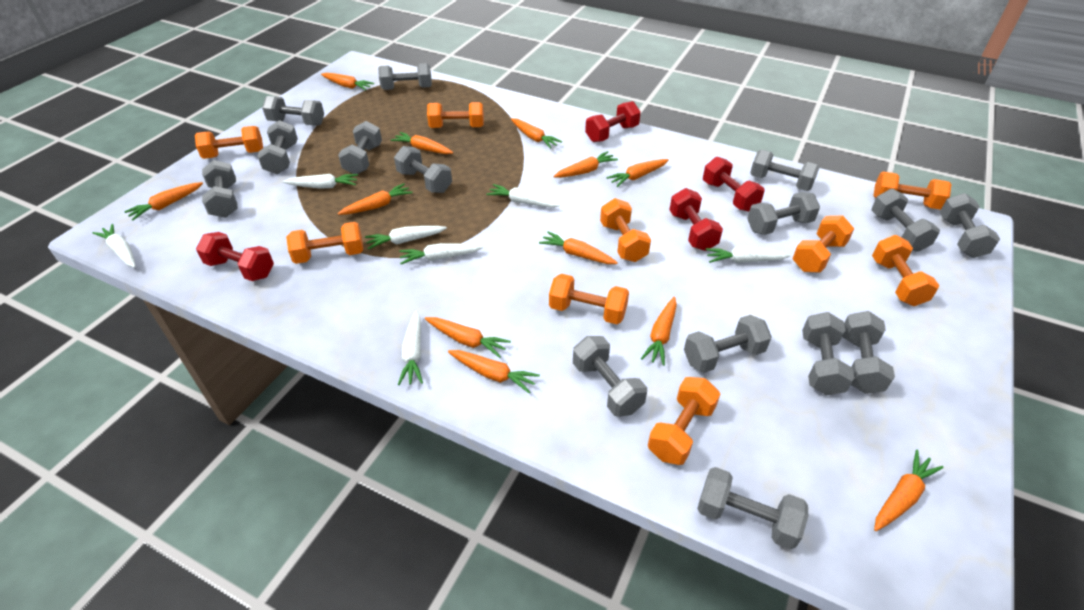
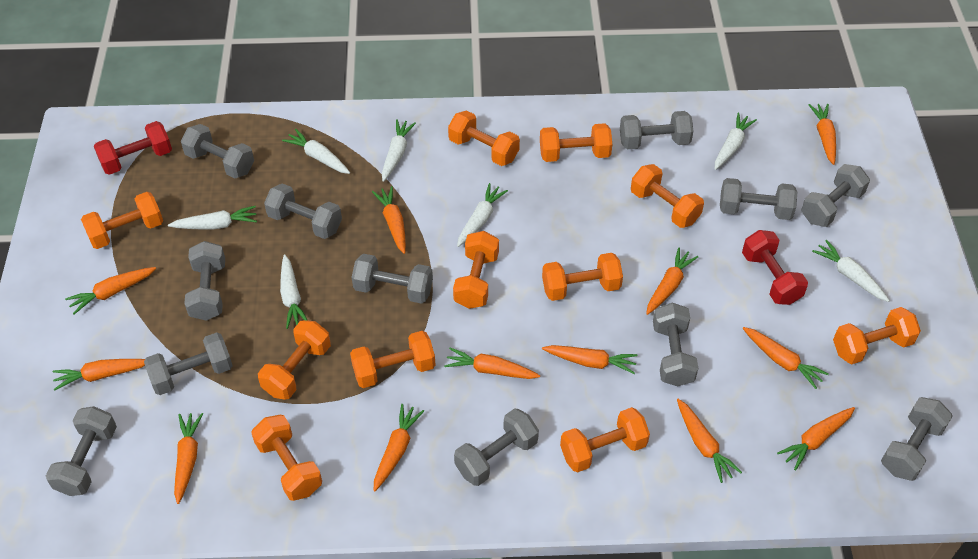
grey dumbbell: 15 -> 12
orange dumbbell: 9 -> 11
red dumbbell: 4 -> 2

